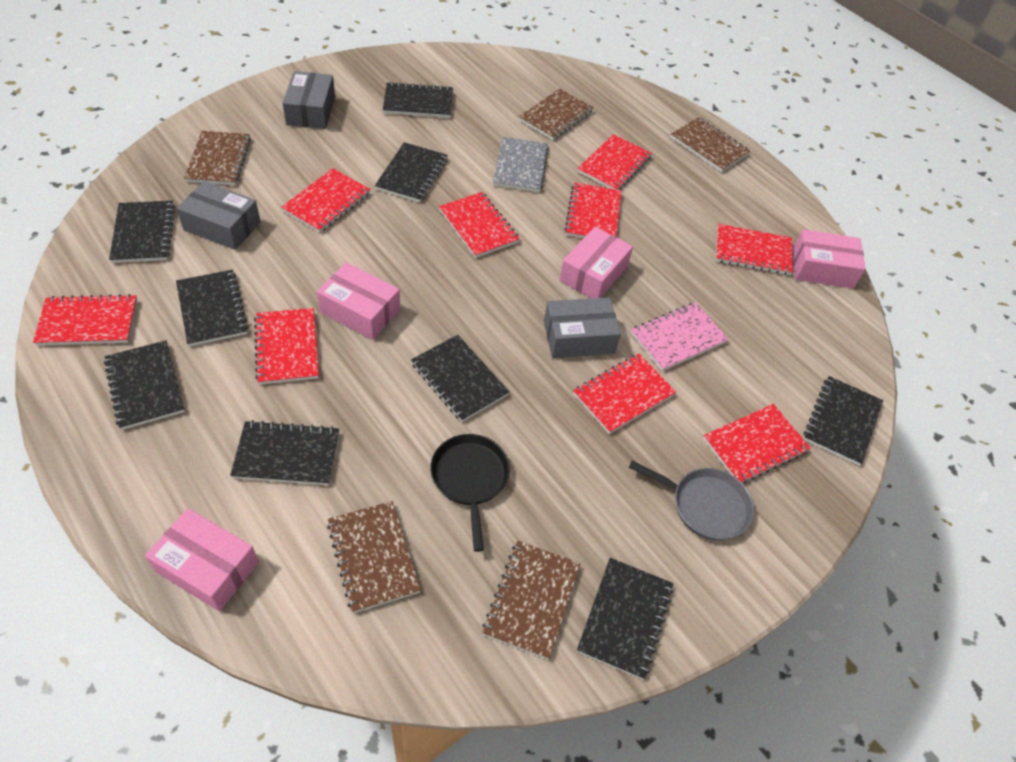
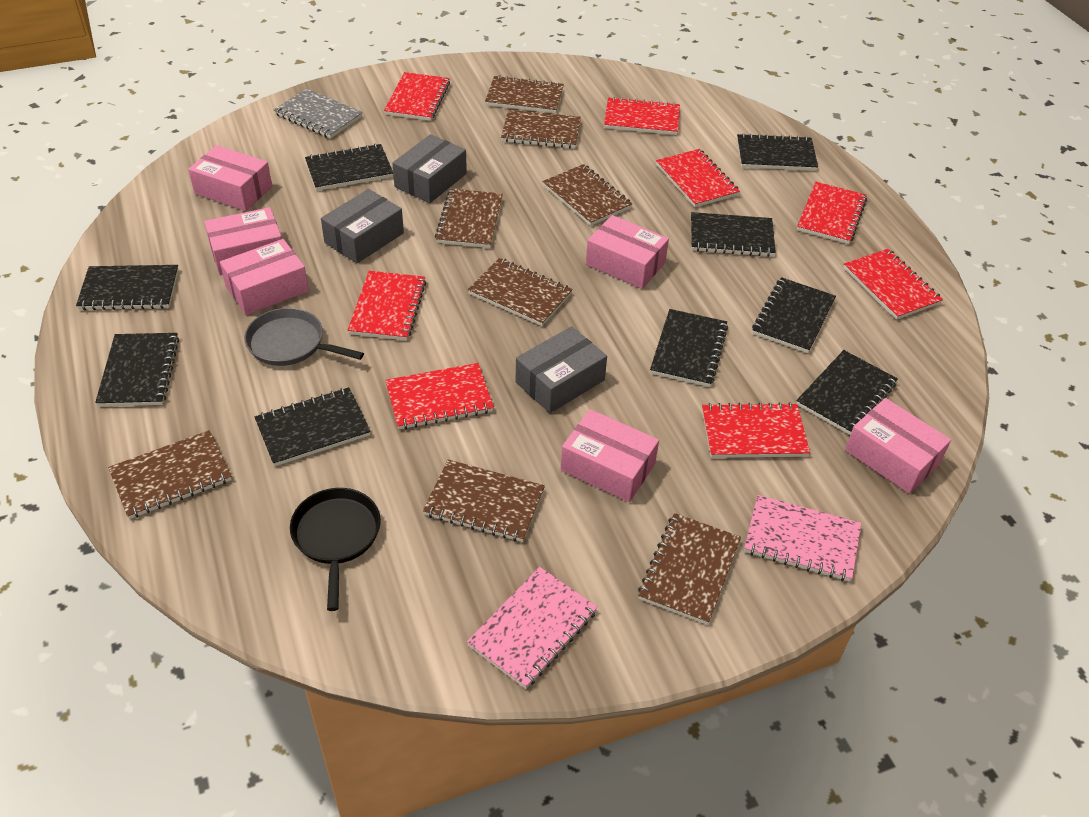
brown notebook: 5 -> 8
pink box: 4 -> 6
pink notebook: 1 -> 2
red notebook: 9 -> 8

